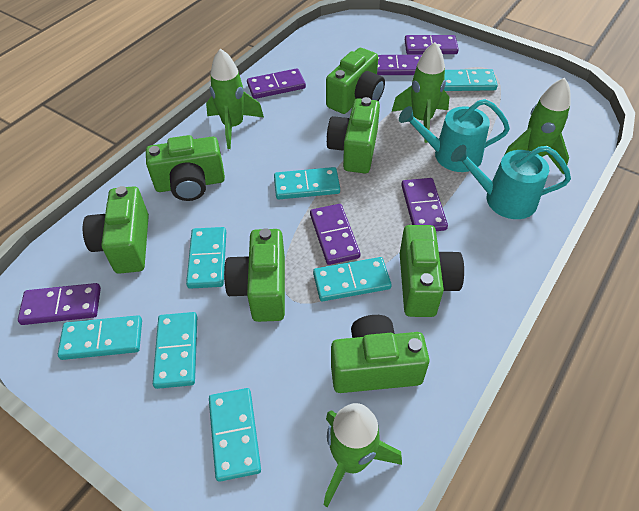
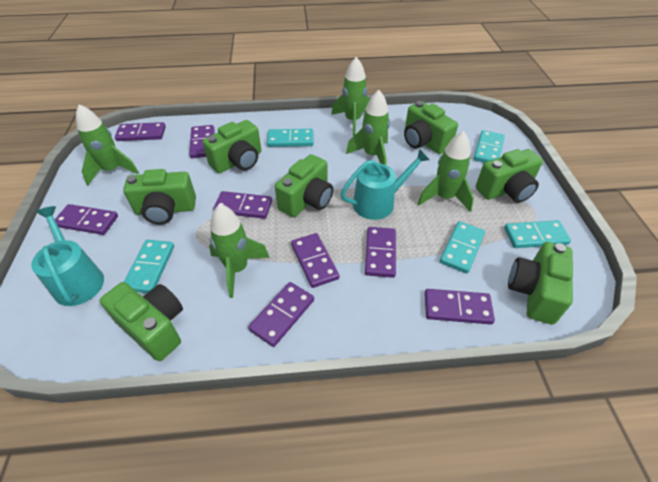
green rocket: 4 -> 5
purple domino: 6 -> 8
turquoise domino: 7 -> 5

